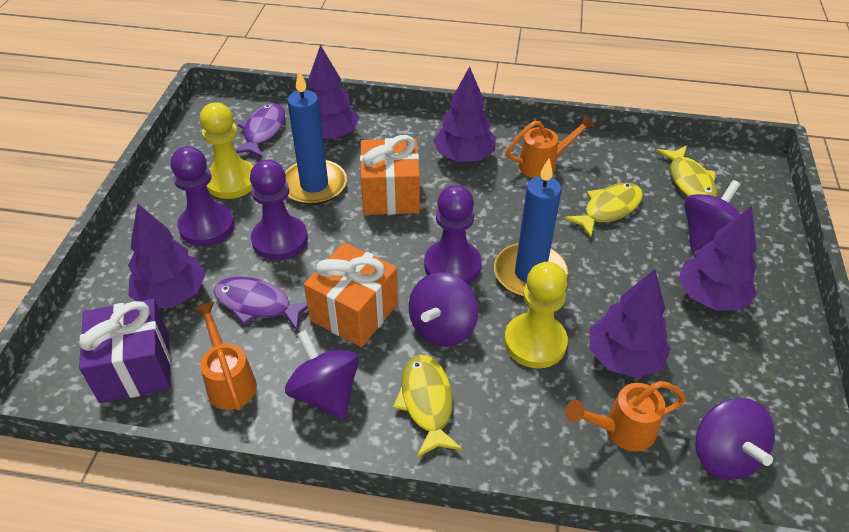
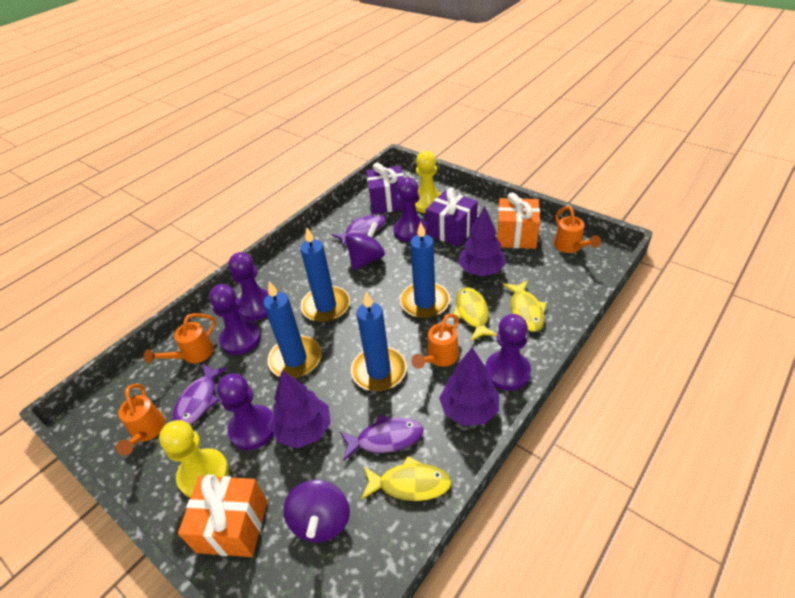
blue candle: 2 -> 4
orange watering can: 3 -> 4
purple fish: 2 -> 3
purple gift: 1 -> 2
purple pawn: 3 -> 5
purple spinning top: 4 -> 2
purple tree: 5 -> 3

